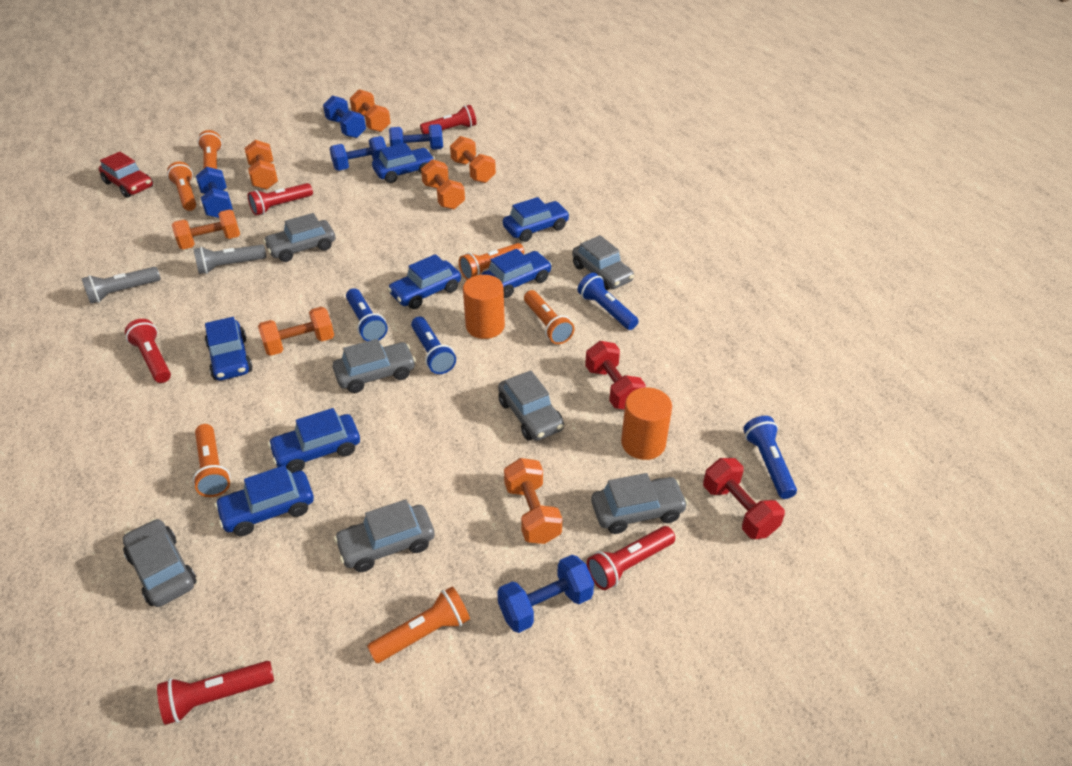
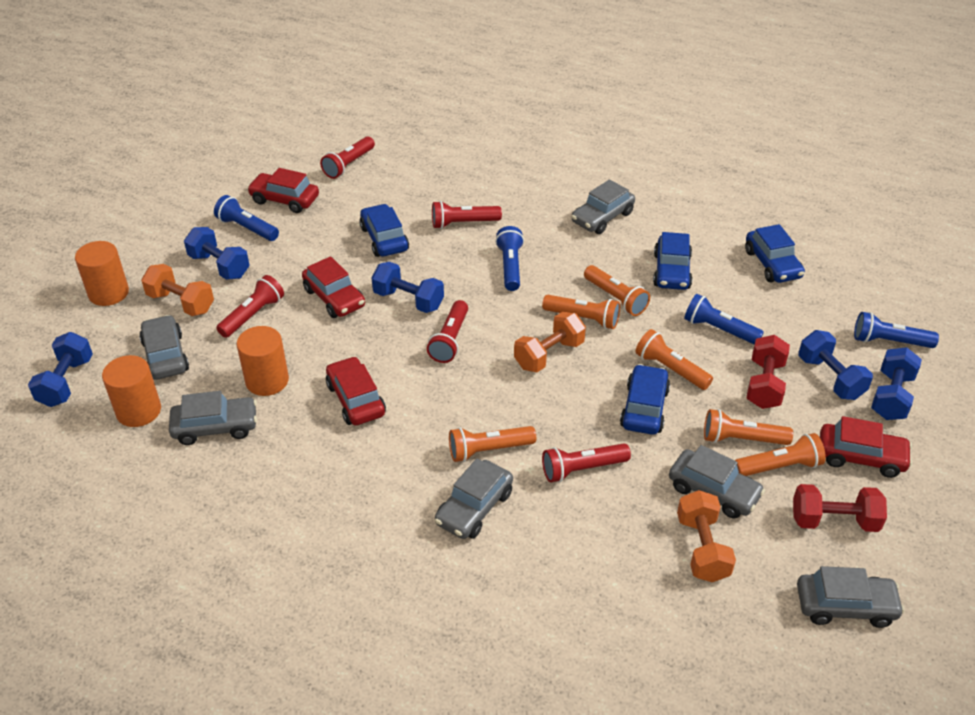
blue car: 7 -> 4
grey car: 7 -> 6
grey flashlight: 2 -> 0
orange cylinder: 2 -> 3
orange dumbbell: 7 -> 3
red car: 1 -> 4

